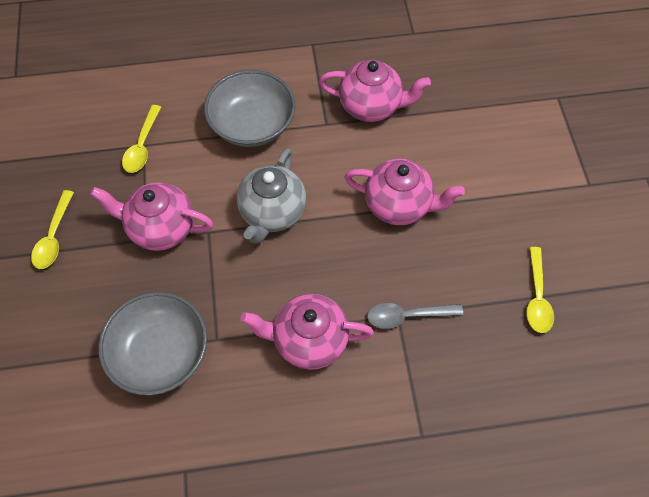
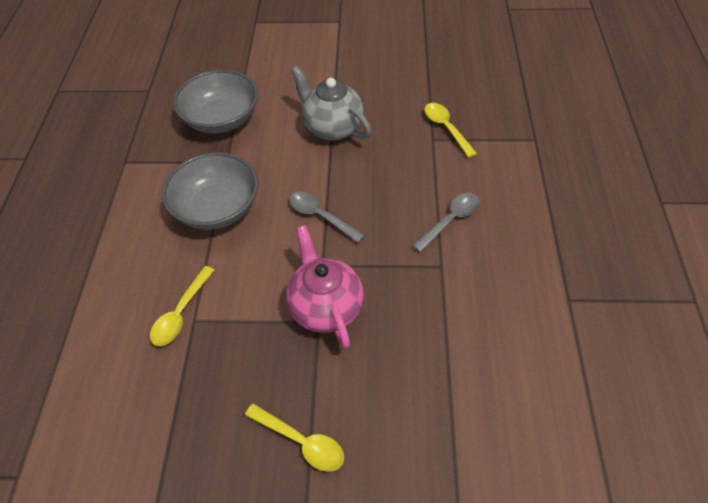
grey spoon: 1 -> 2
pink teapot: 4 -> 1

